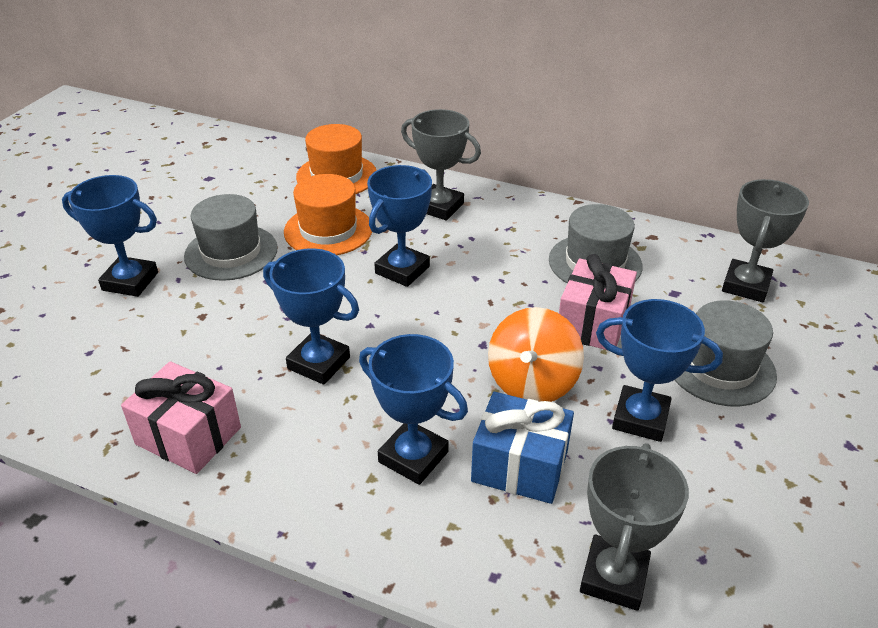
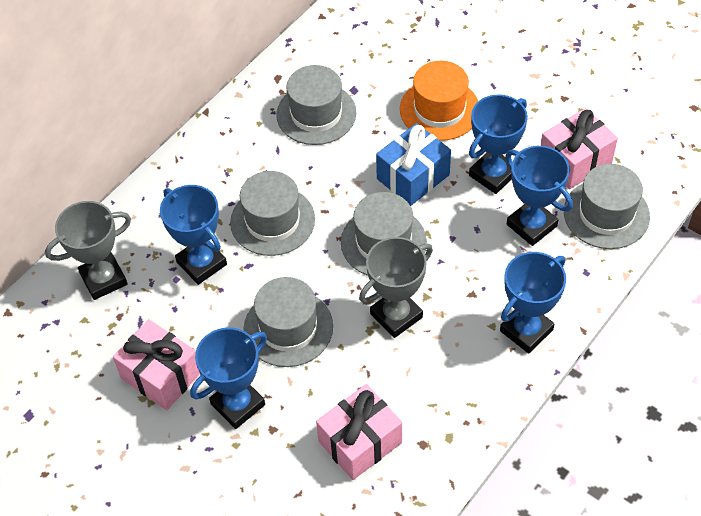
grey hat: 3 -> 5
grey trophy: 3 -> 2
orange hat: 2 -> 1
orange spinning top: 1 -> 0
pink gift: 2 -> 3

